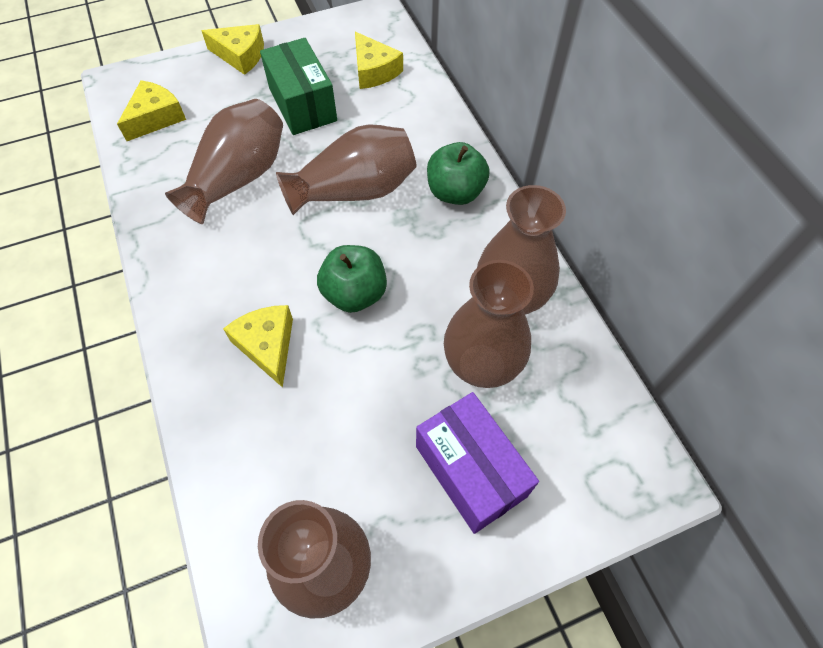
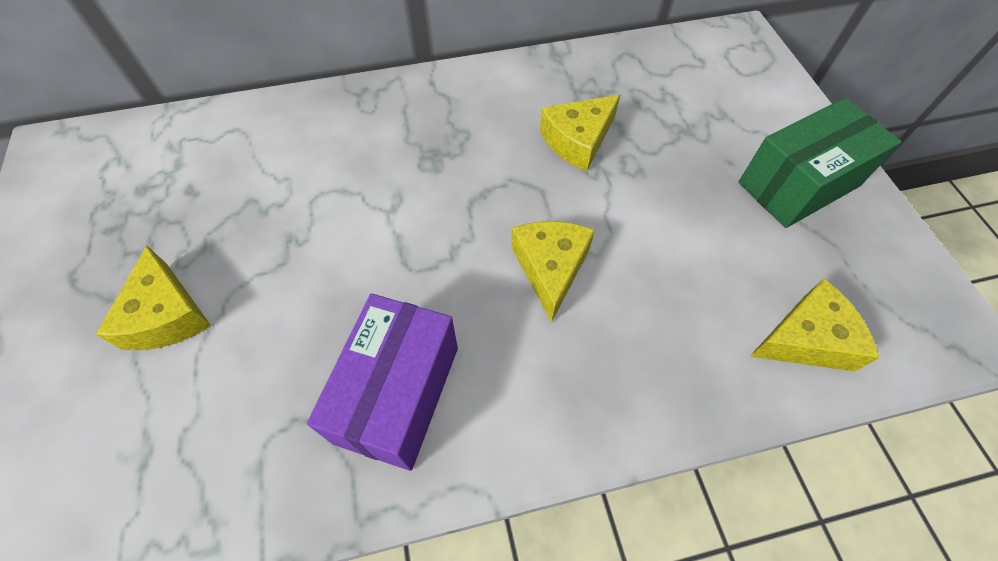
brown vase: 5 -> 0
green apple: 2 -> 0

